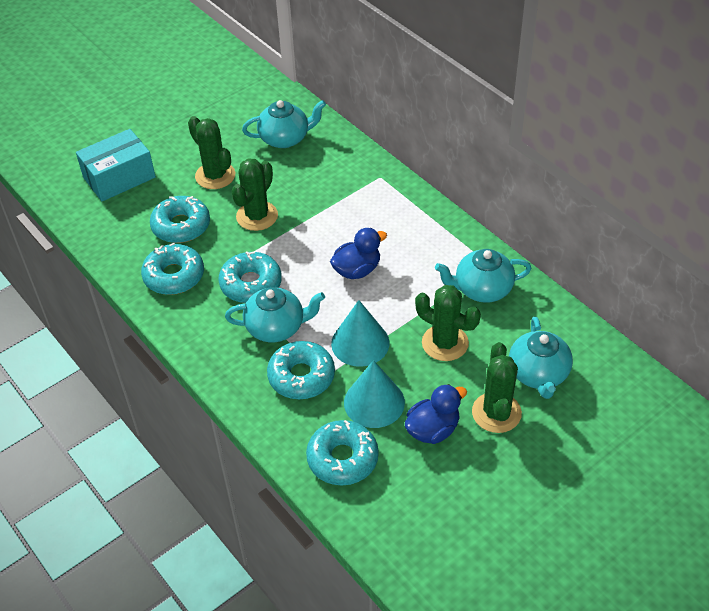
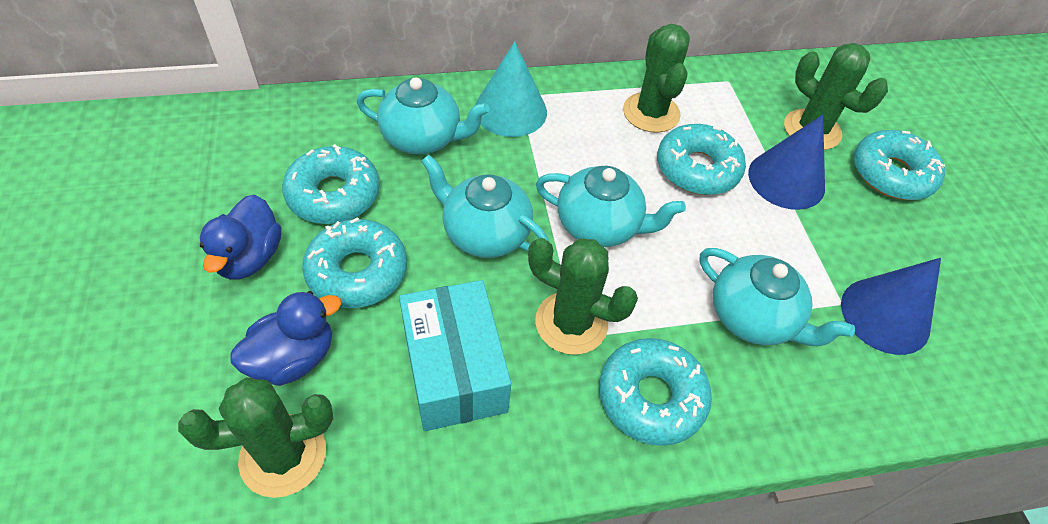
blue cone: 0 -> 2
turquoise cone: 2 -> 1

